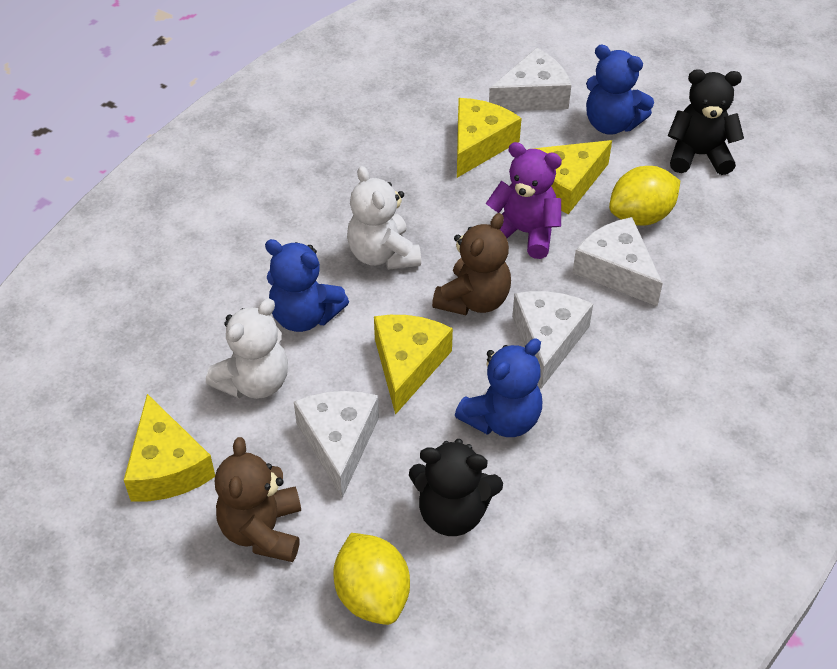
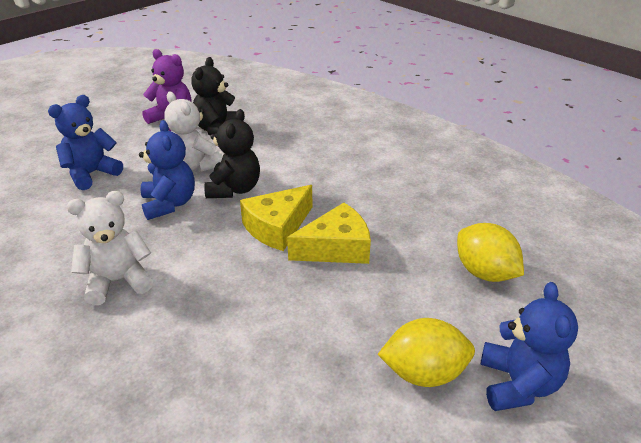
brown teddy bear: 2 -> 0
white cheese: 4 -> 0
yellow cheese: 4 -> 2

